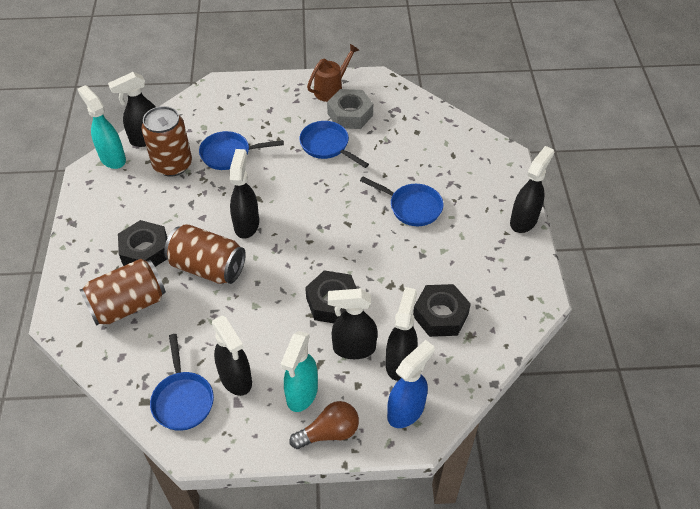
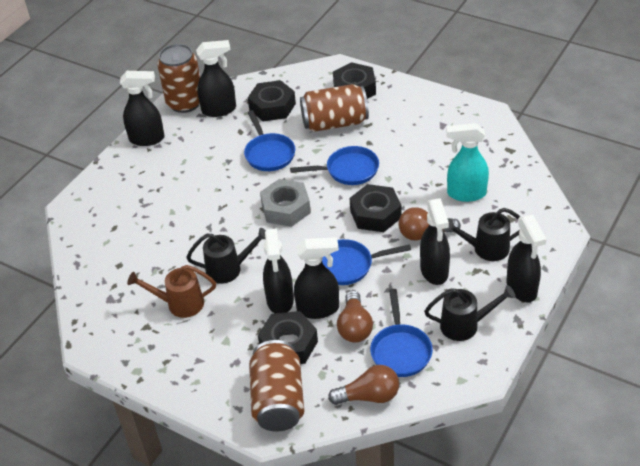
black nut: 3 -> 4
black watering can: 0 -> 3
blue spray bottle: 1 -> 0
brown light bulb: 1 -> 3
turquoise spray bottle: 2 -> 1

